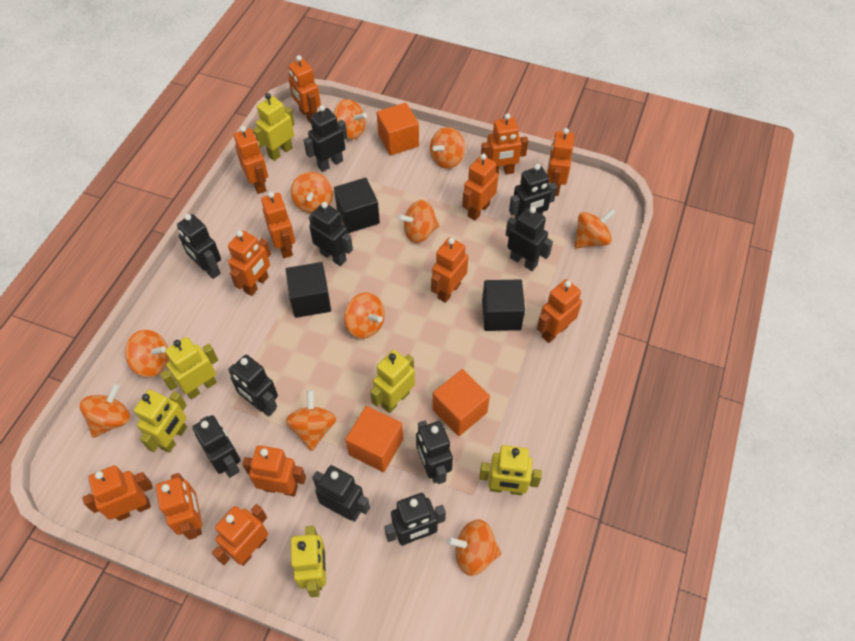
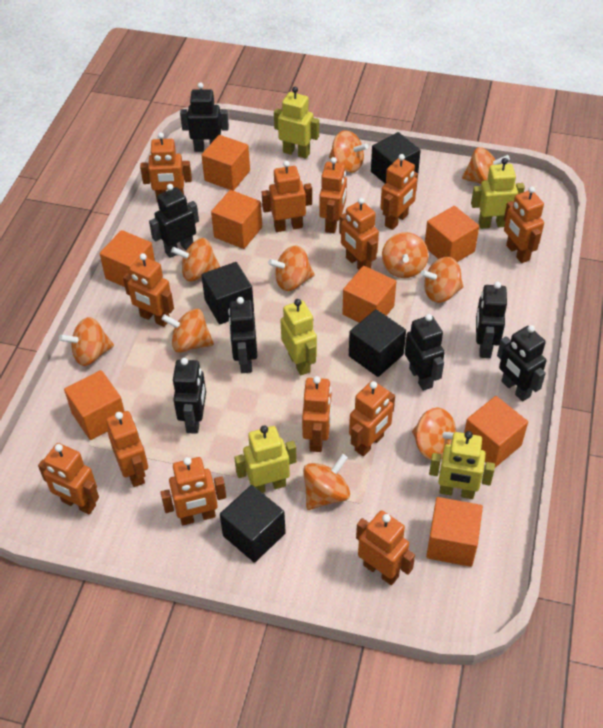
black cube: 3 -> 4
black robot: 10 -> 7
orange cube: 3 -> 8
yellow robot: 6 -> 5

